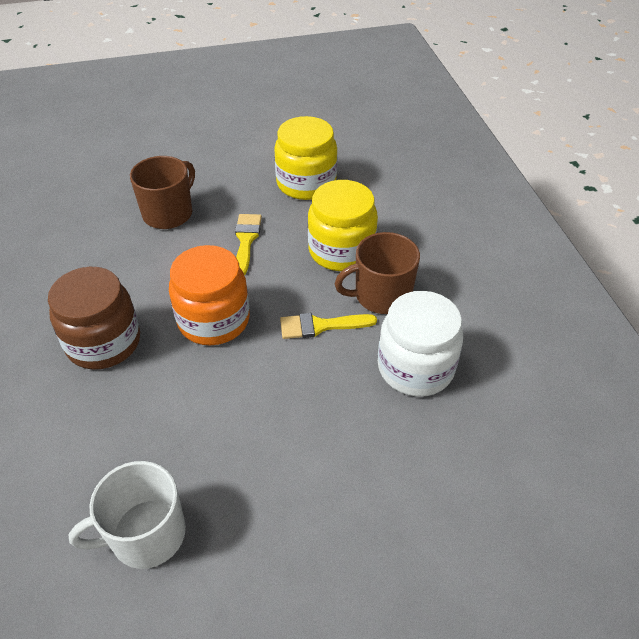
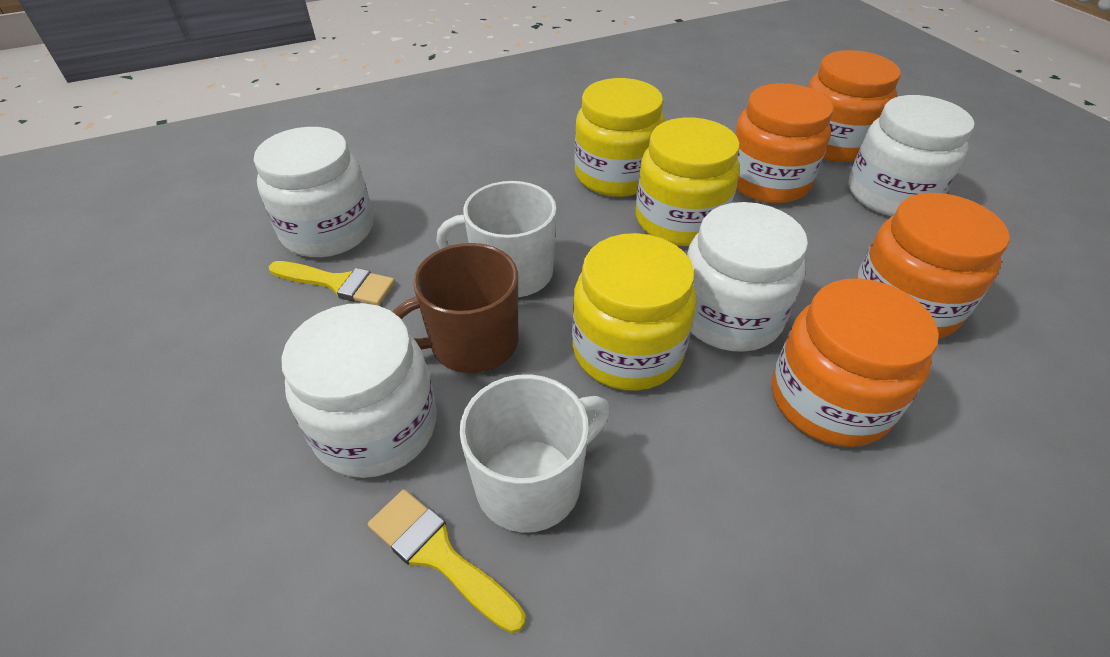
brown jar: 1 -> 0
brown mug: 2 -> 1
orange jar: 1 -> 4
white jar: 1 -> 4
white mug: 1 -> 2
yellow jar: 2 -> 3

